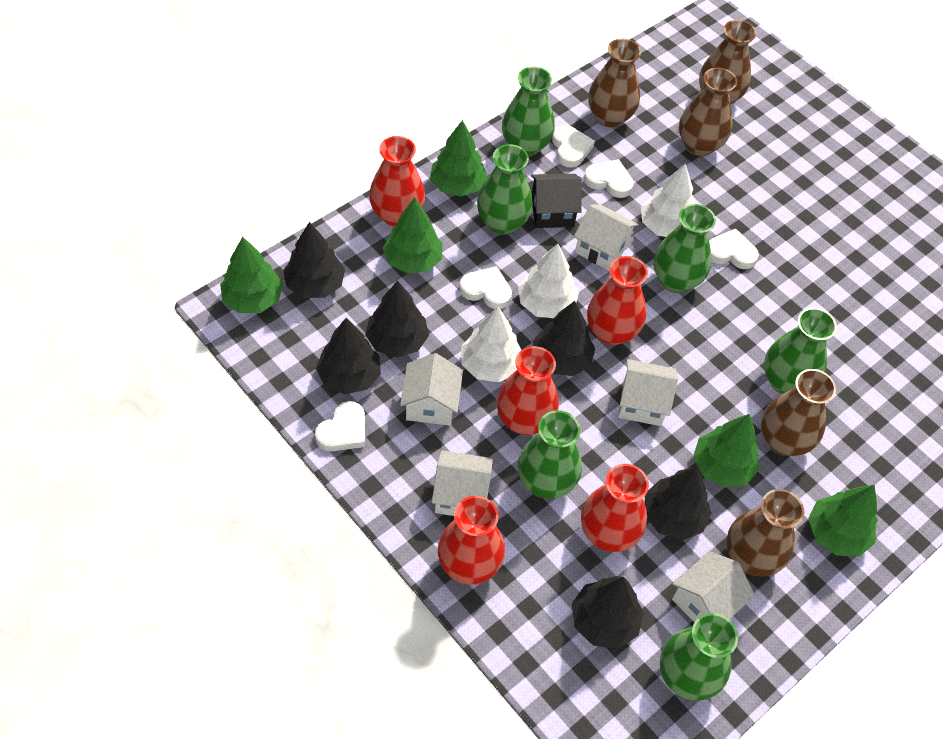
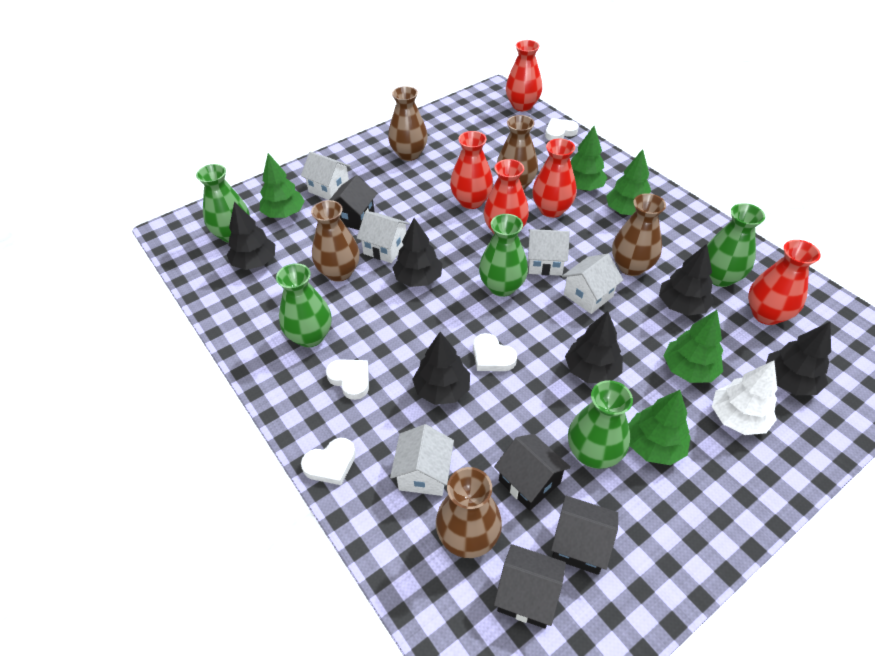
black house: 1 -> 4
green vase: 6 -> 5
white heart: 5 -> 4
white tree: 3 -> 1

